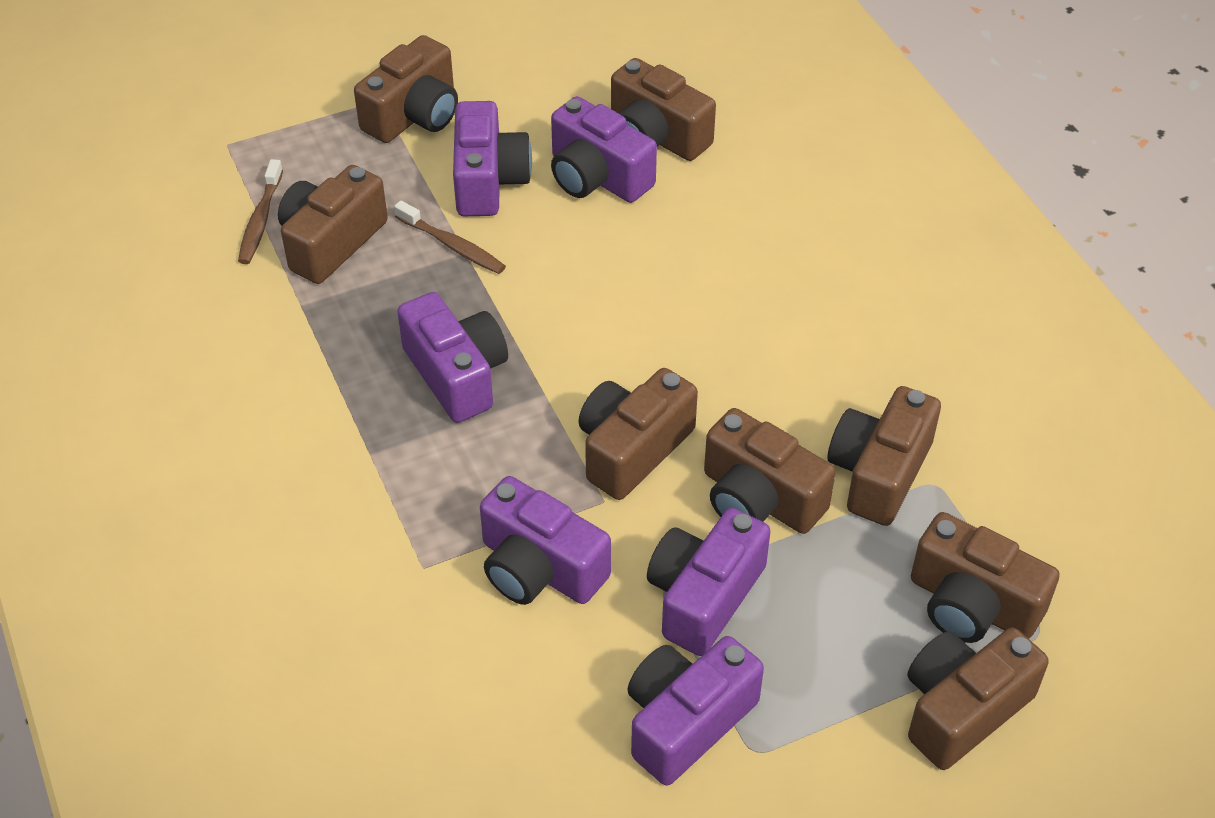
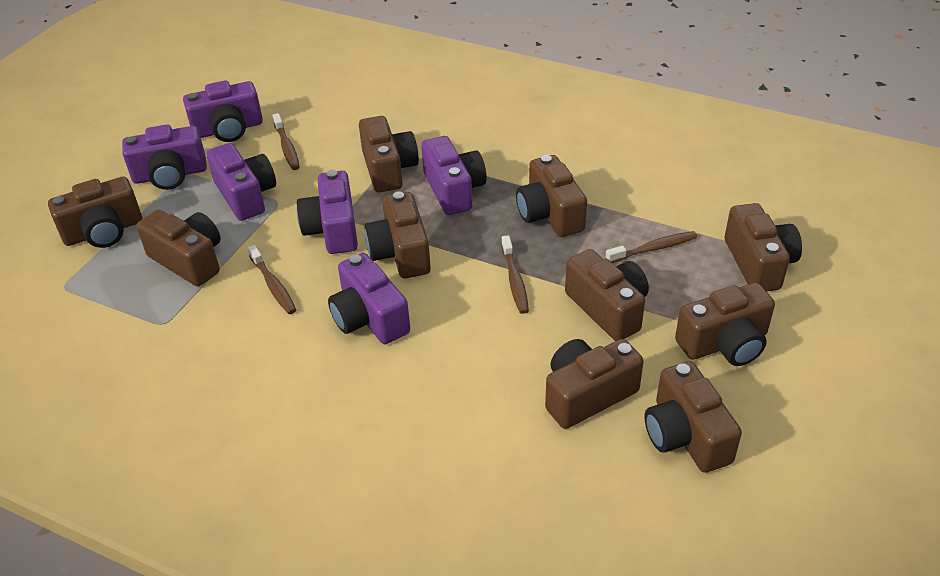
brown camera: 8 -> 10
brown toothbrush: 2 -> 4

